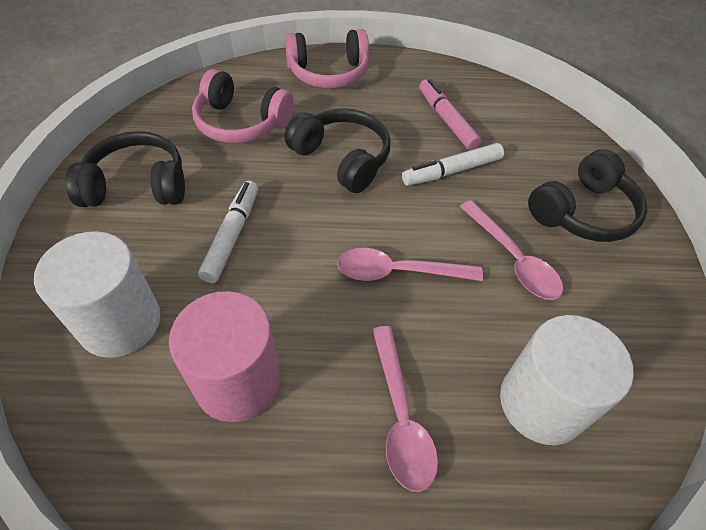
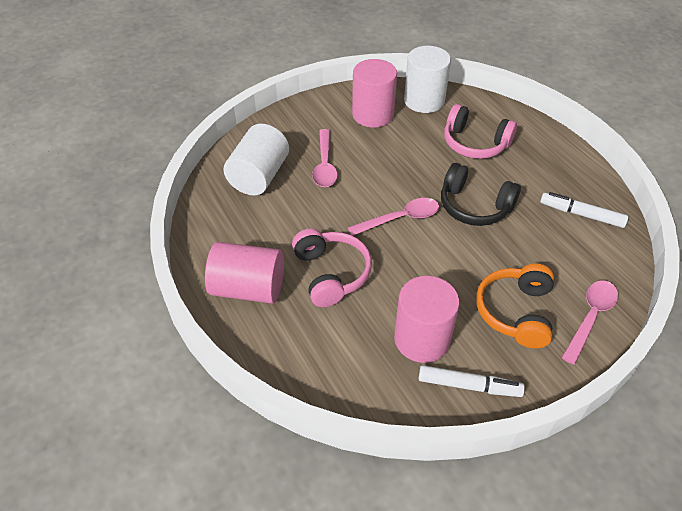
black headphones: 3 -> 1
orange headphones: 0 -> 1
pink cylinder: 1 -> 3
pink marker: 1 -> 0

